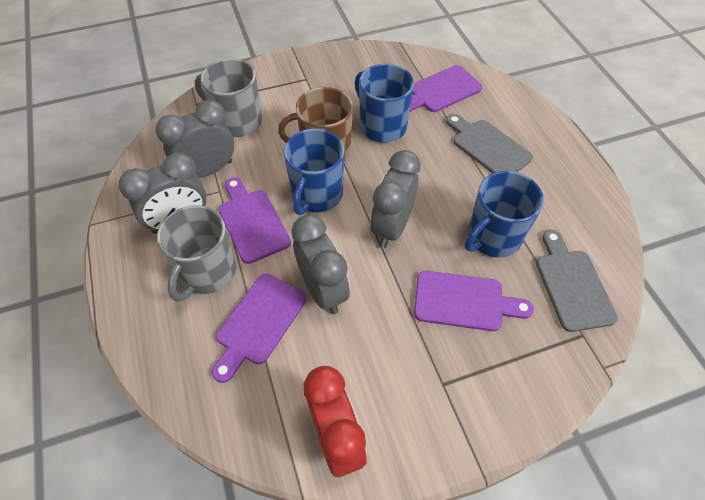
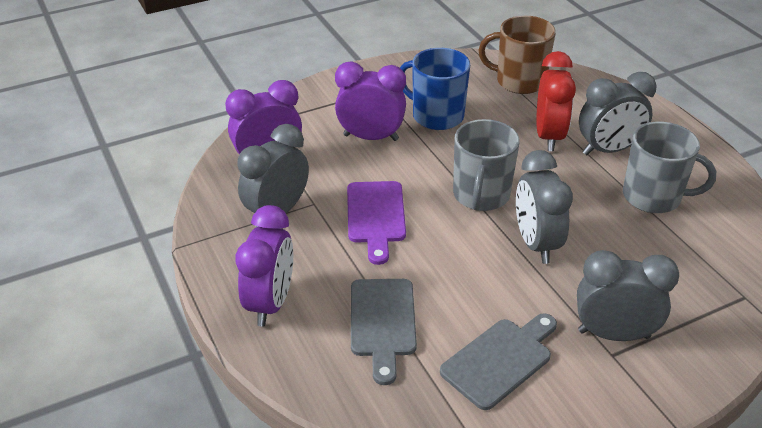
blue mug: 3 -> 1
purple clock: 0 -> 3
purple cutting board: 4 -> 1

